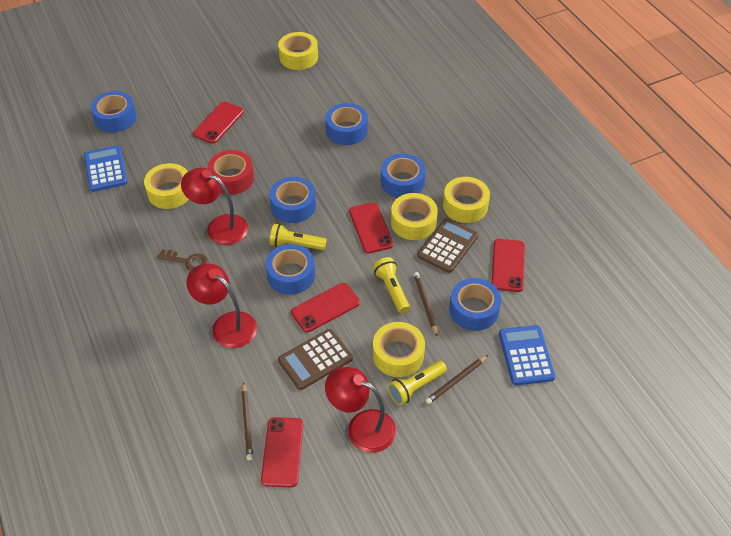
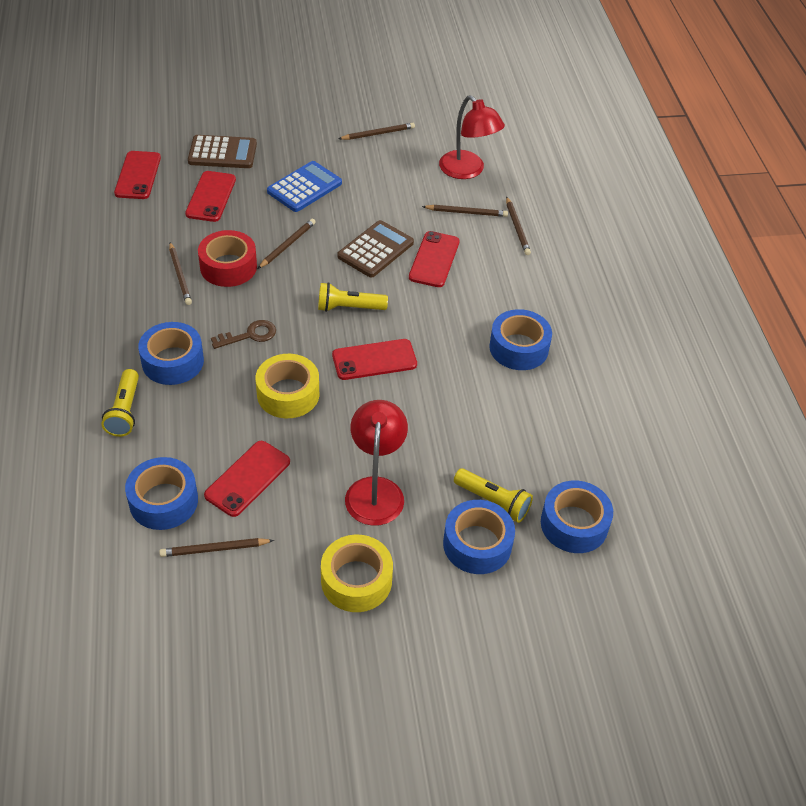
blue calculator: 2 -> 1
blue tape: 6 -> 5
brown pencil: 3 -> 6
red lamp: 3 -> 2
yellow tape: 5 -> 2

